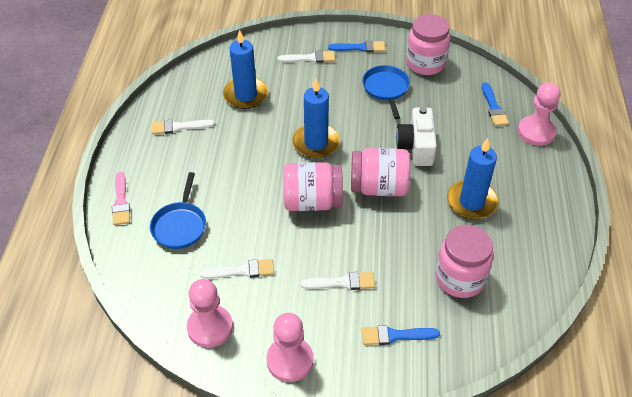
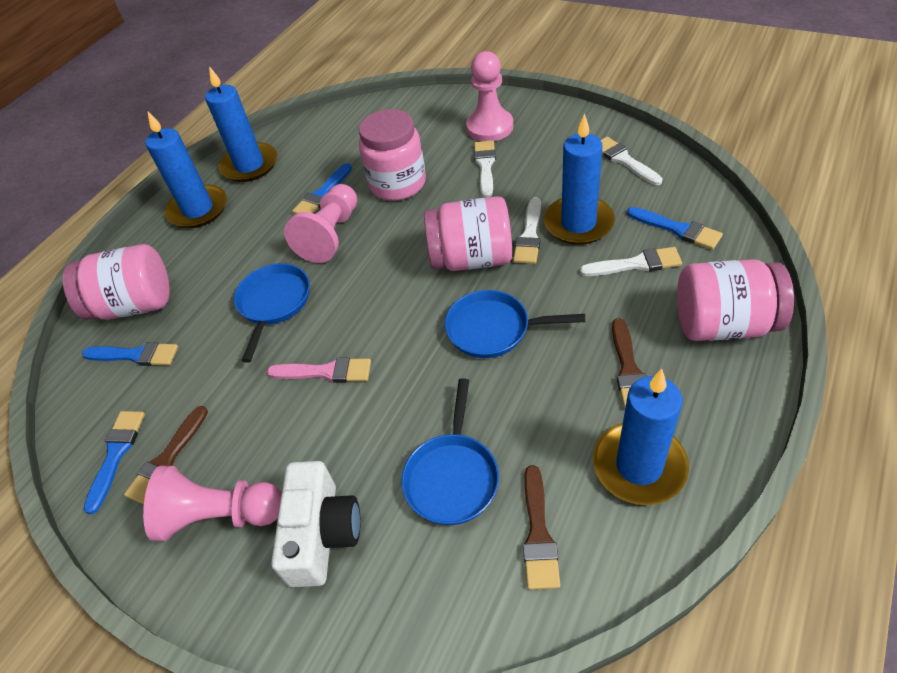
blue brush: 3 -> 4
blue candle: 3 -> 4
blue pan: 2 -> 3
brown brush: 0 -> 3

